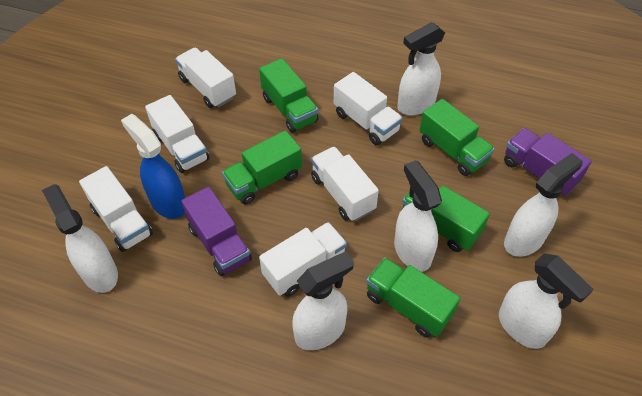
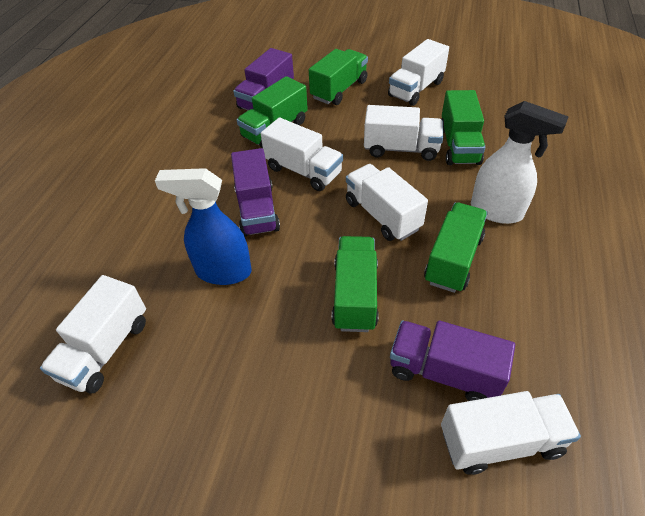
purple truck: 2 -> 3
white spray bottle: 6 -> 1

